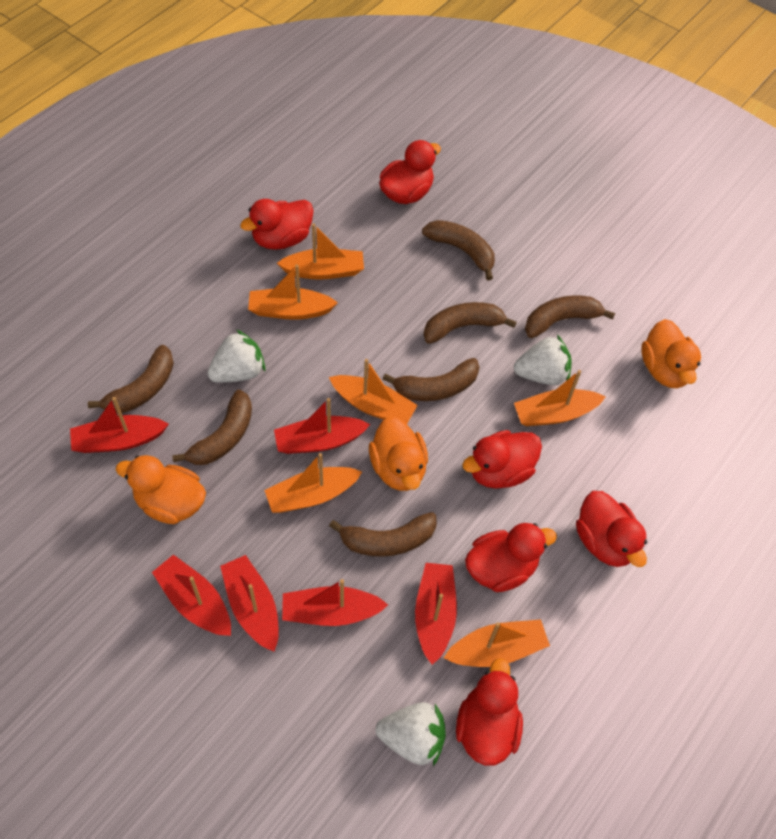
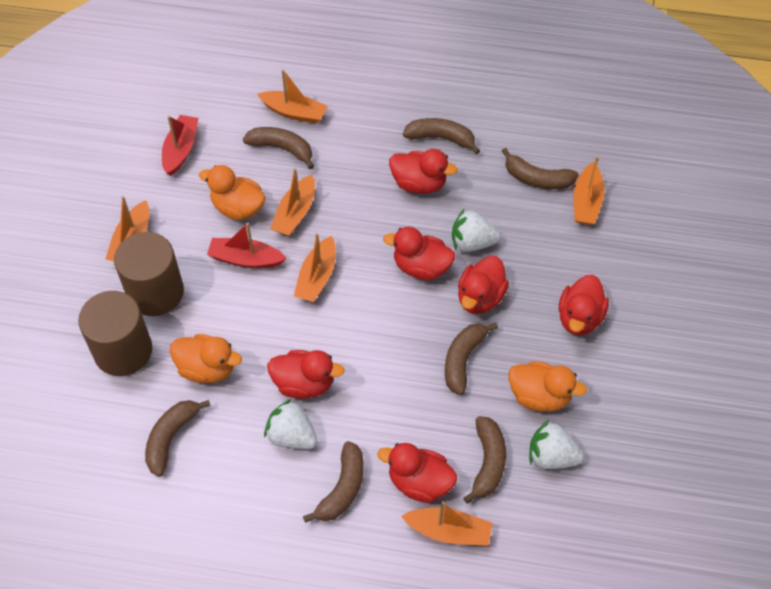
brown cylinder: 0 -> 2
red boat: 6 -> 2

